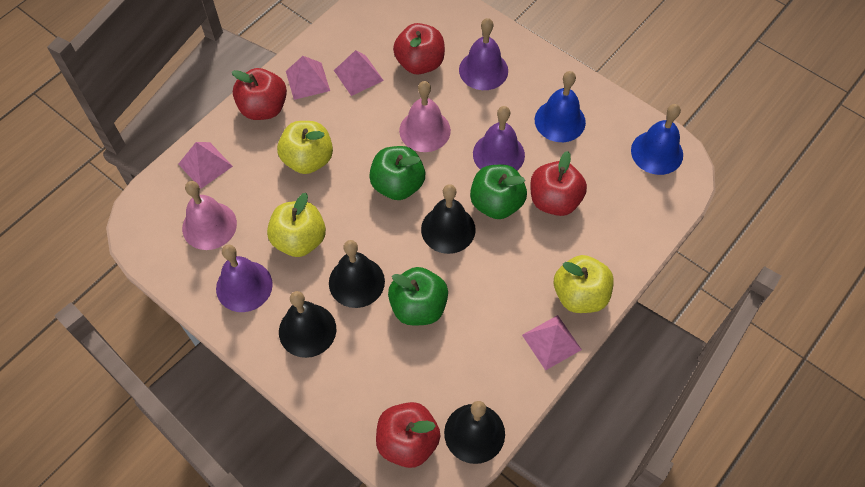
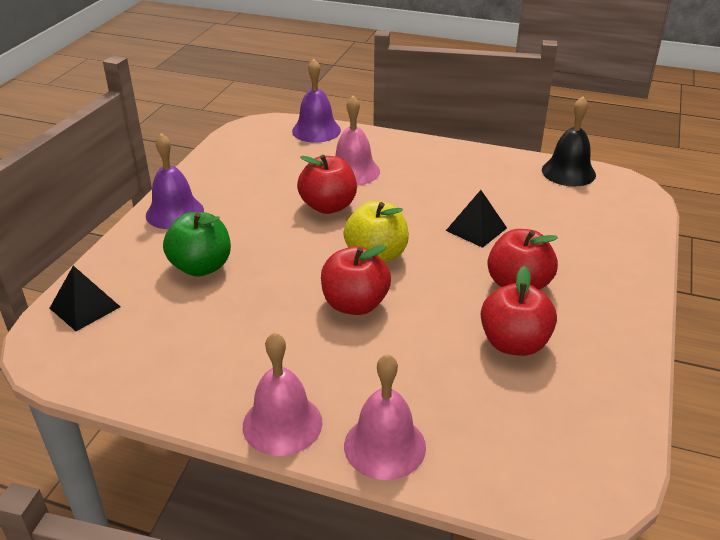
black bell: 4 -> 1
black pyramid: 0 -> 2
blue bell: 2 -> 0
green apple: 3 -> 1
pink bell: 2 -> 3
pink pyramid: 4 -> 0
purple bell: 3 -> 2
yellow apple: 3 -> 1

